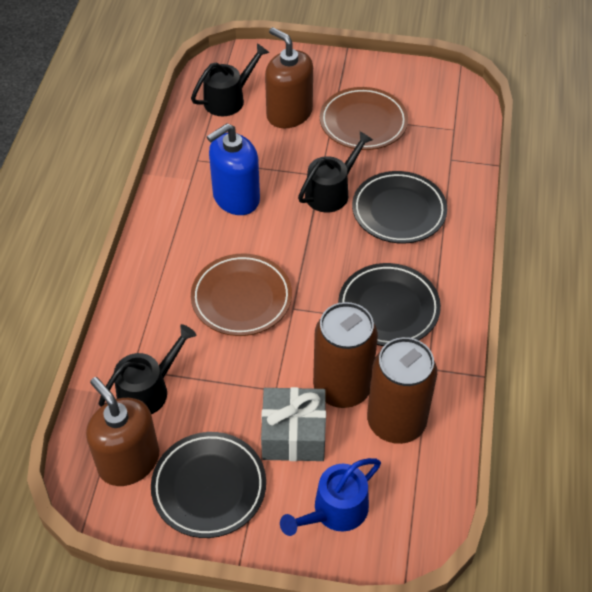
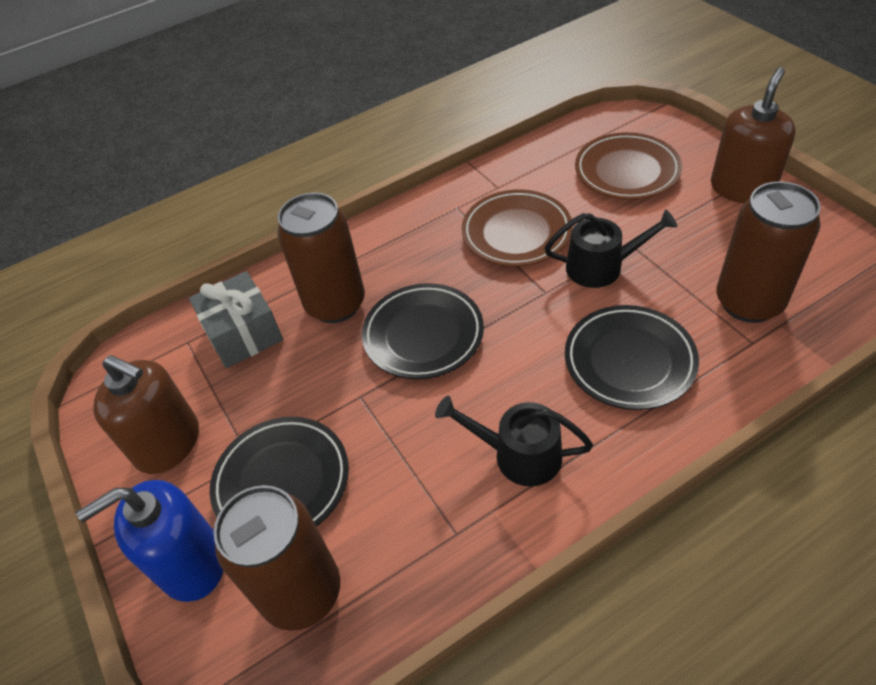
black watering can: 3 -> 2
blue watering can: 1 -> 0
brown can: 2 -> 3

